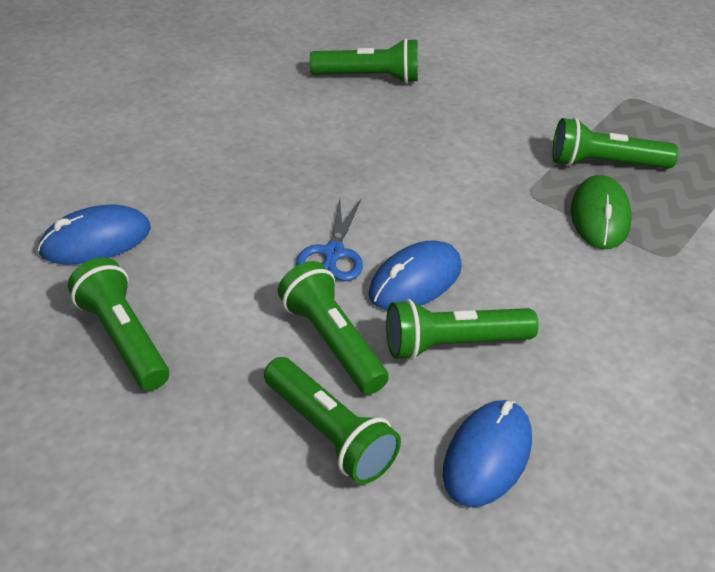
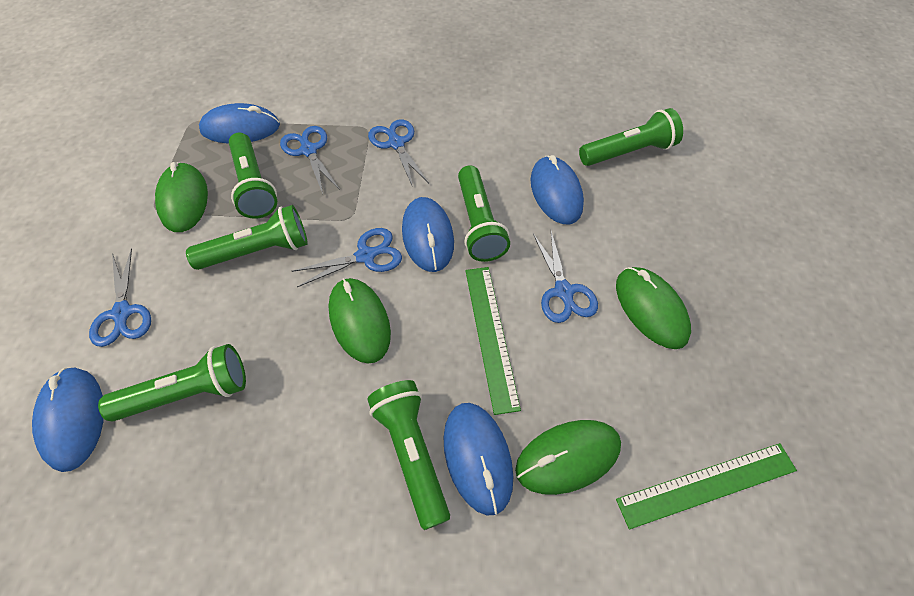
blue mouse: 3 -> 5
blue scissors: 1 -> 5
green mouse: 1 -> 4
green ruler: 0 -> 2

